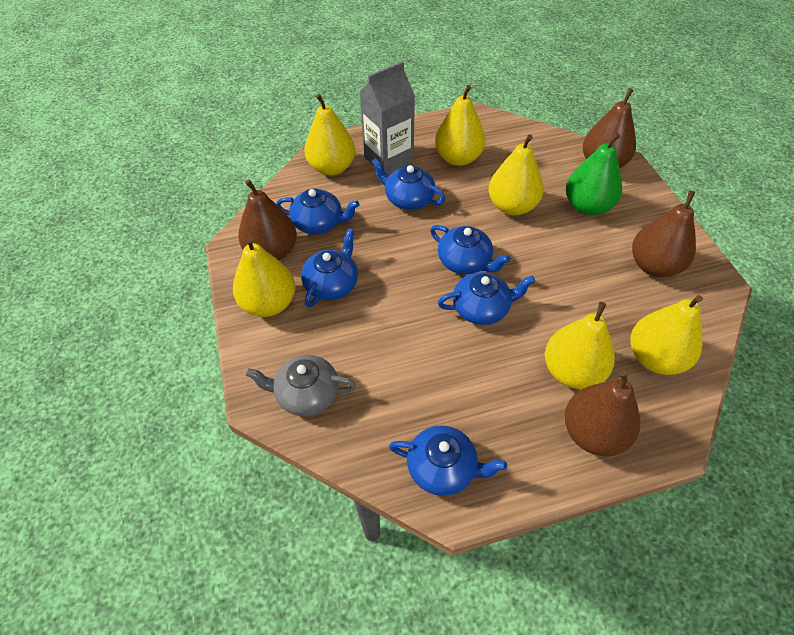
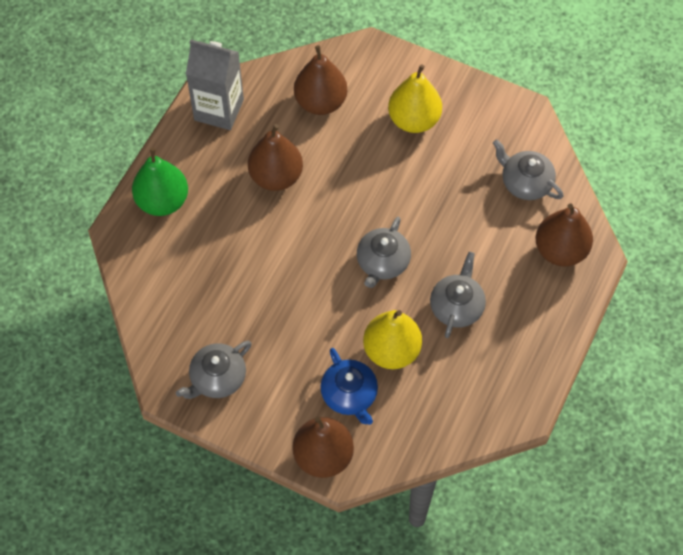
blue teapot: 6 -> 1
grey teapot: 1 -> 4
yellow pear: 6 -> 2

